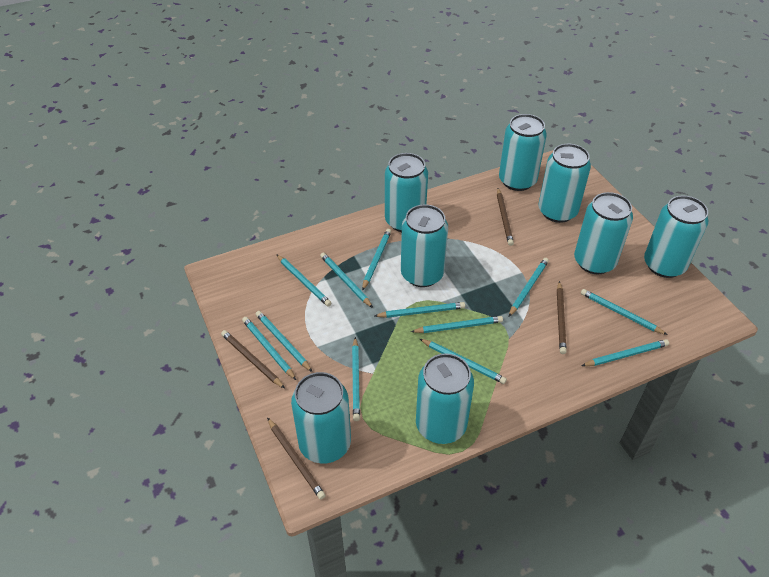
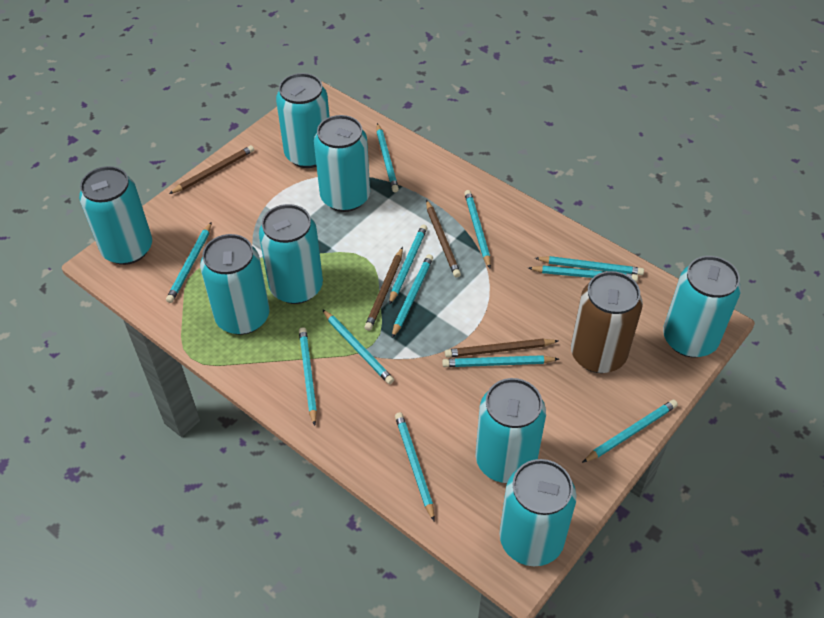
brown can: 0 -> 1

